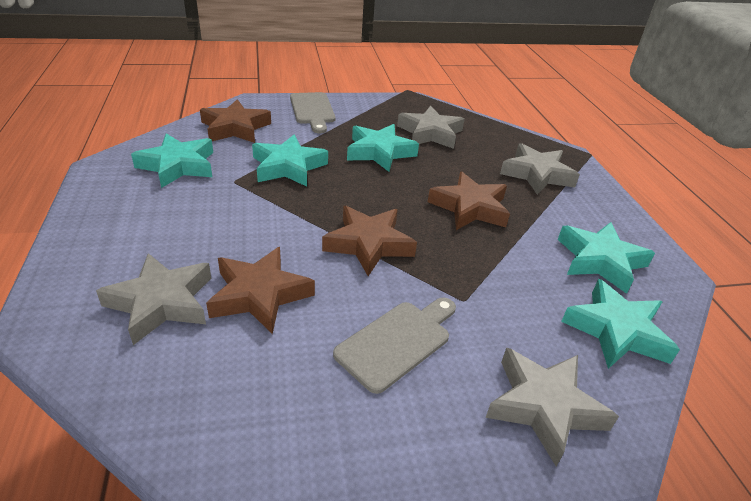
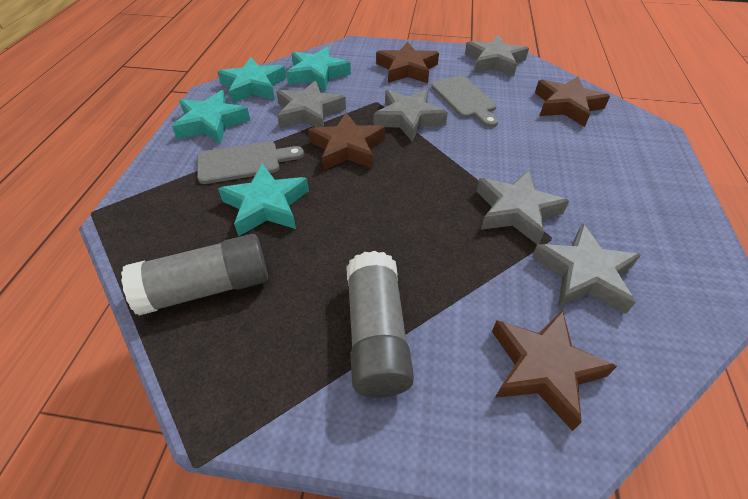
grey glue stick: 0 -> 2
grey star: 4 -> 5
turquoise star: 5 -> 4

